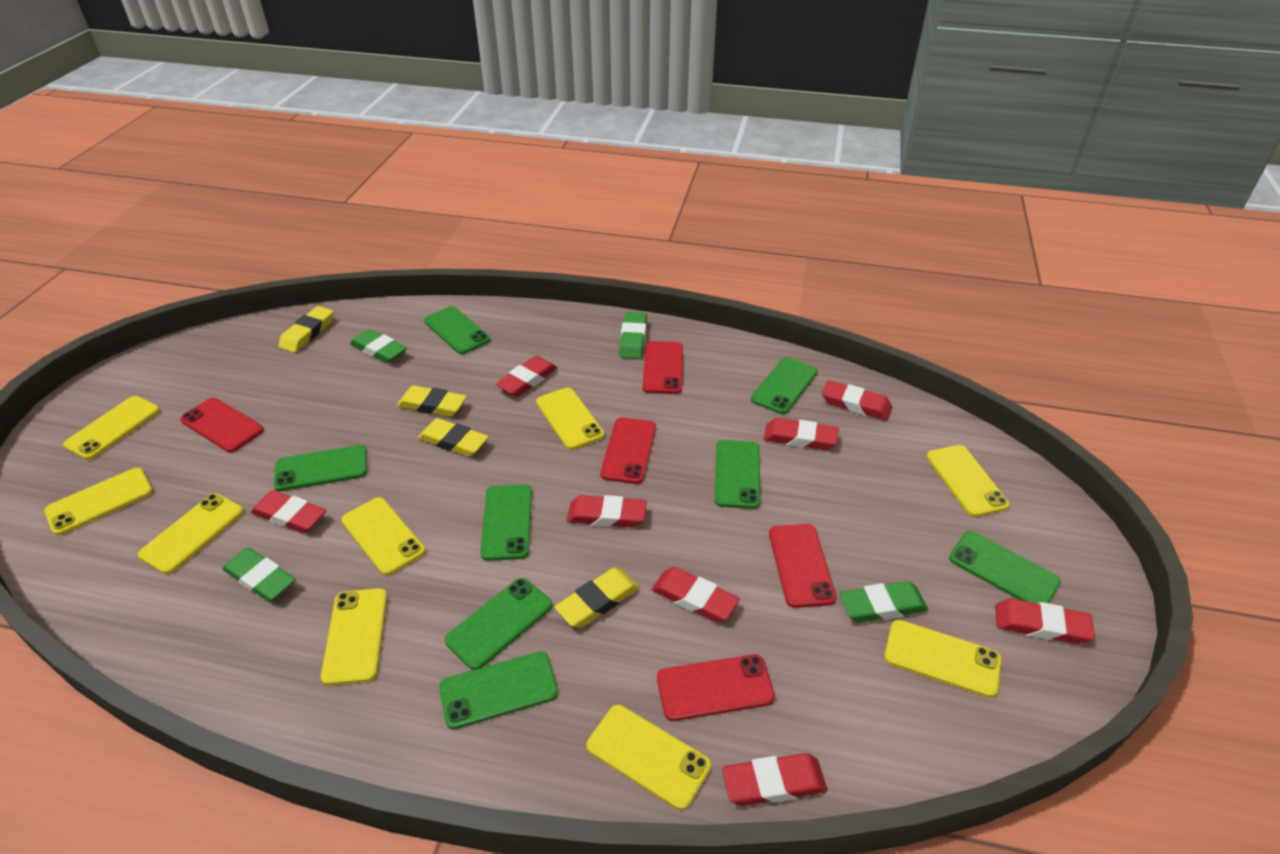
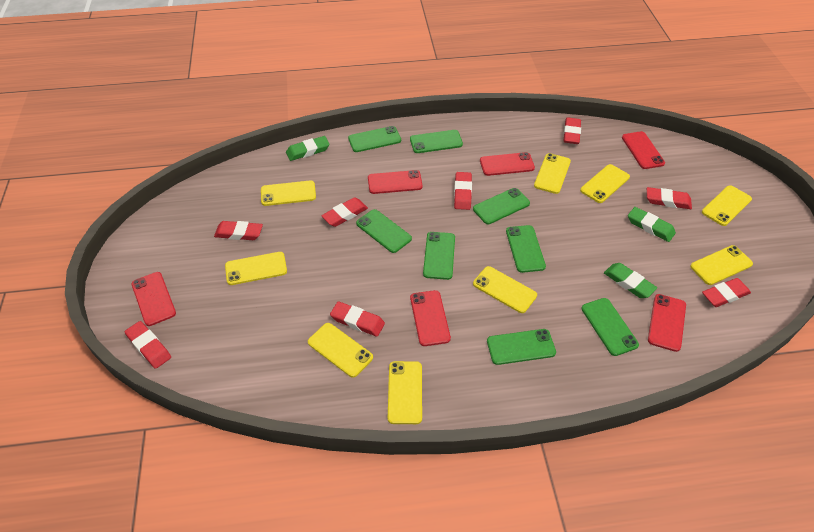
green eraser: 4 -> 3
red phone: 5 -> 6
yellow eraser: 4 -> 0

